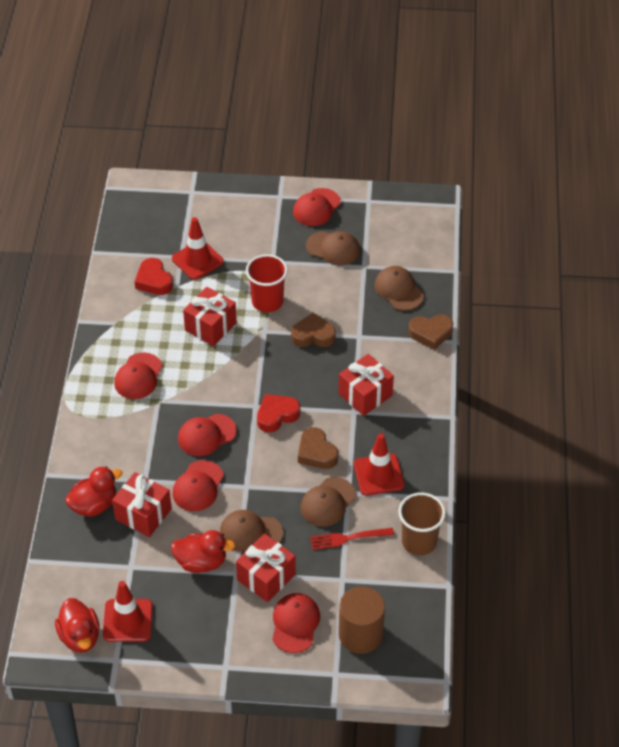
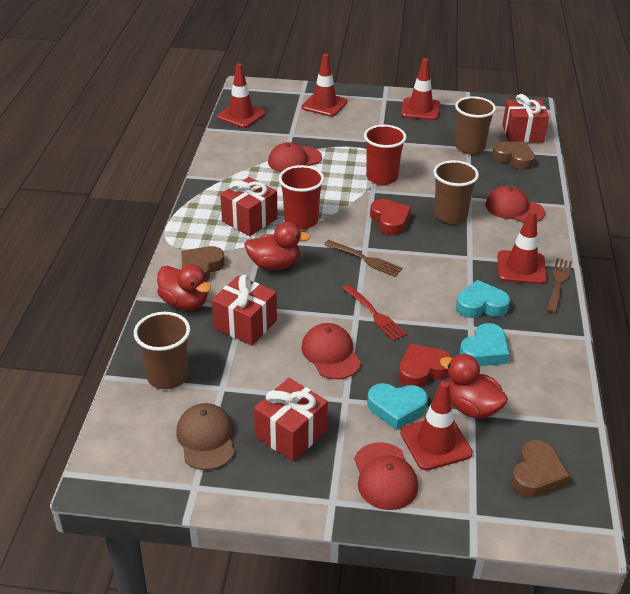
brown cap: 4 -> 1
brown cup: 1 -> 3
brown cylinder: 1 -> 0
brown fork: 0 -> 2
red cap: 5 -> 4
red cup: 1 -> 2
red traffic cone: 3 -> 5
turquoise heart: 0 -> 3

